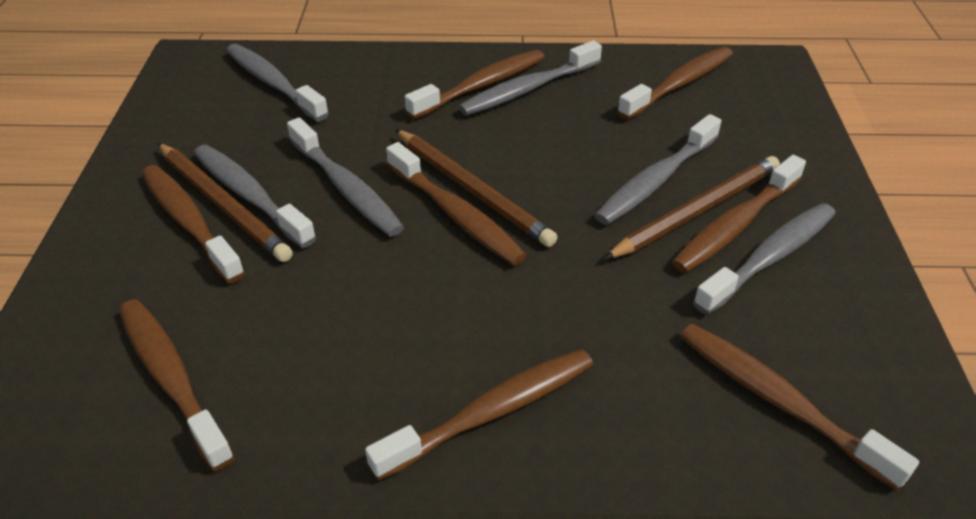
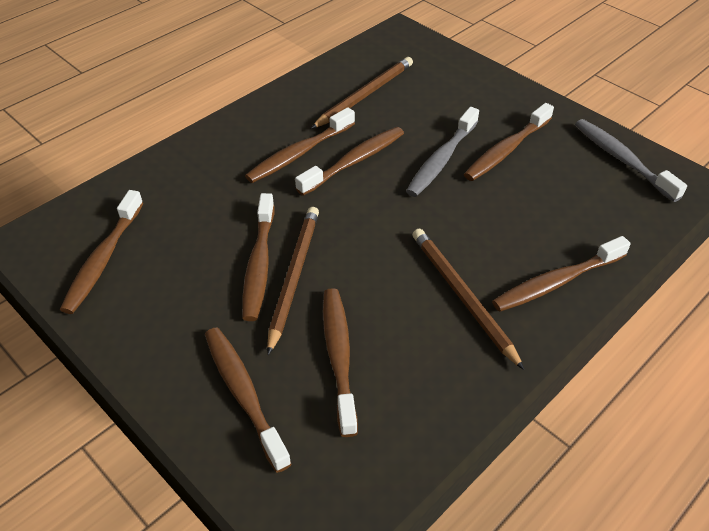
grey toothbrush: 6 -> 2

